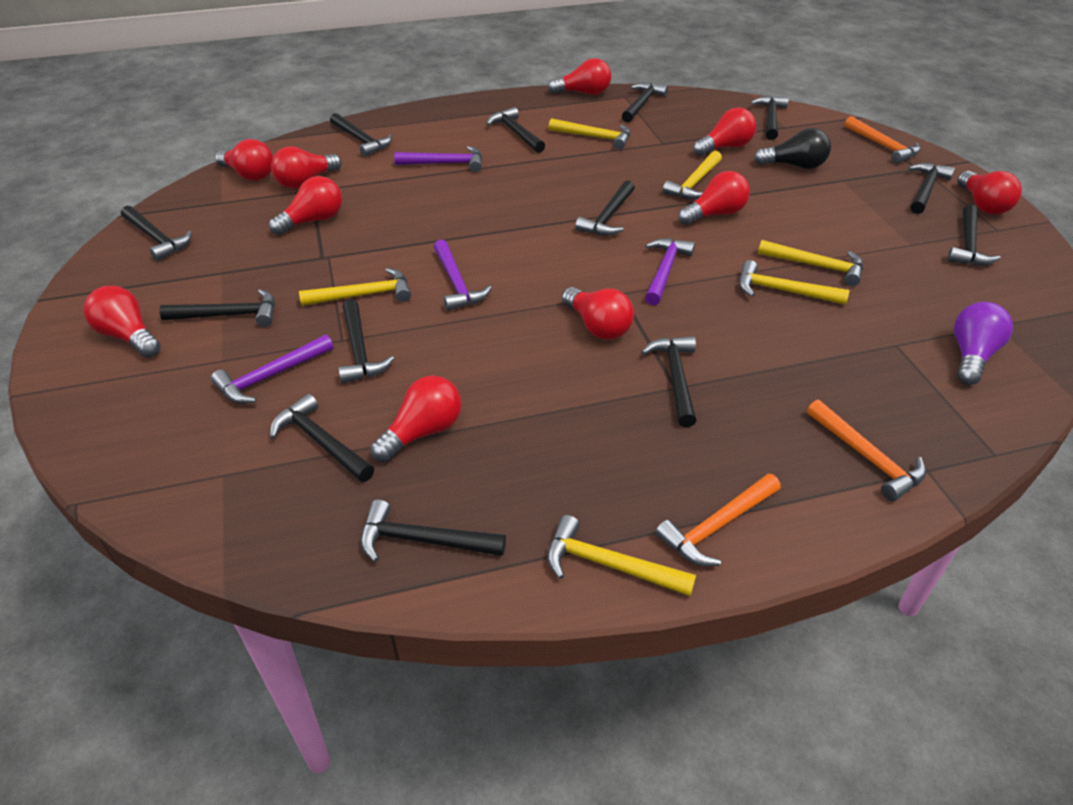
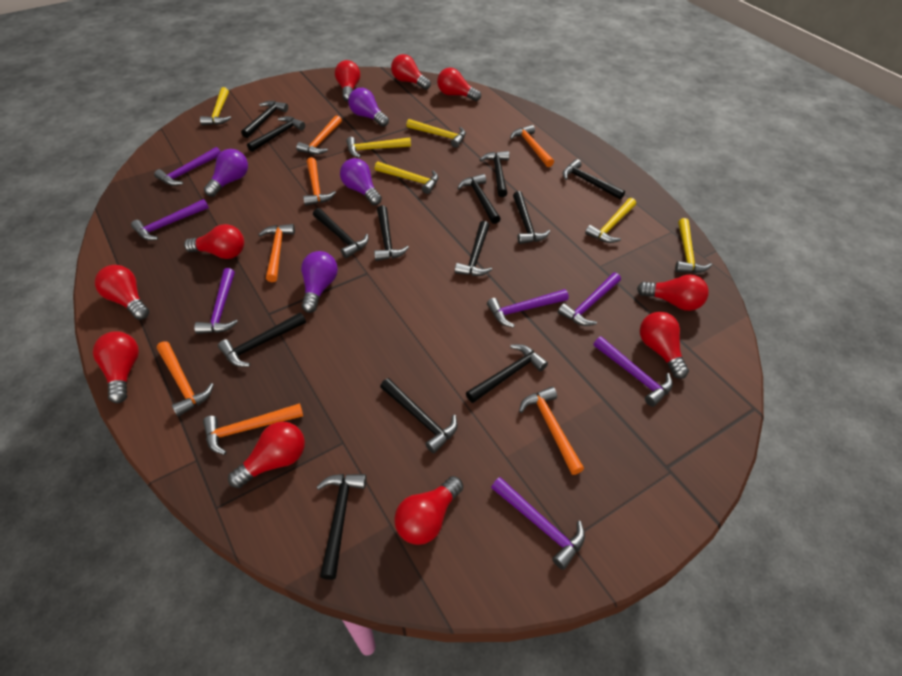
black light bulb: 1 -> 0
orange hammer: 3 -> 7
purple hammer: 4 -> 7
purple light bulb: 1 -> 4

